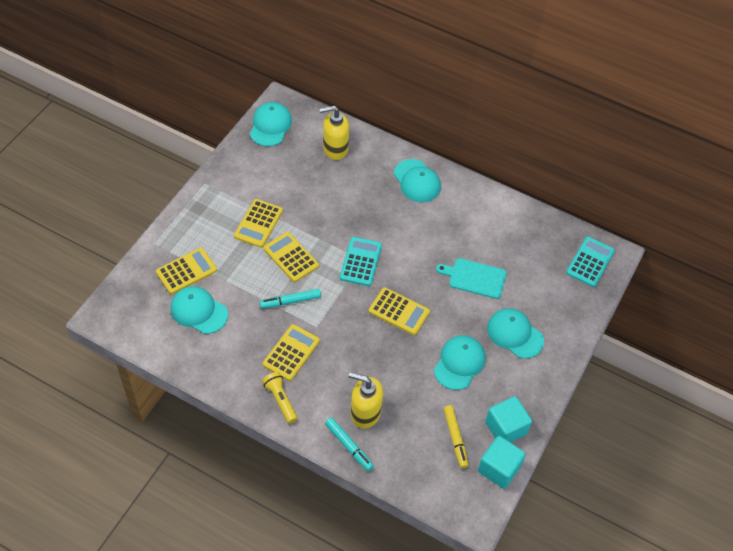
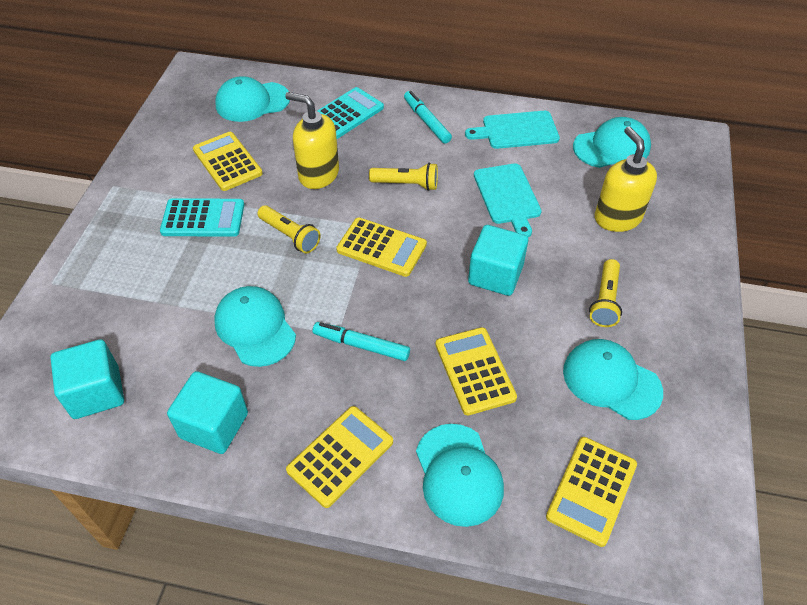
turquoise cube: 2 -> 3
turquoise cutting board: 1 -> 2
yellow flashlight: 1 -> 3
yellow marker: 1 -> 0

